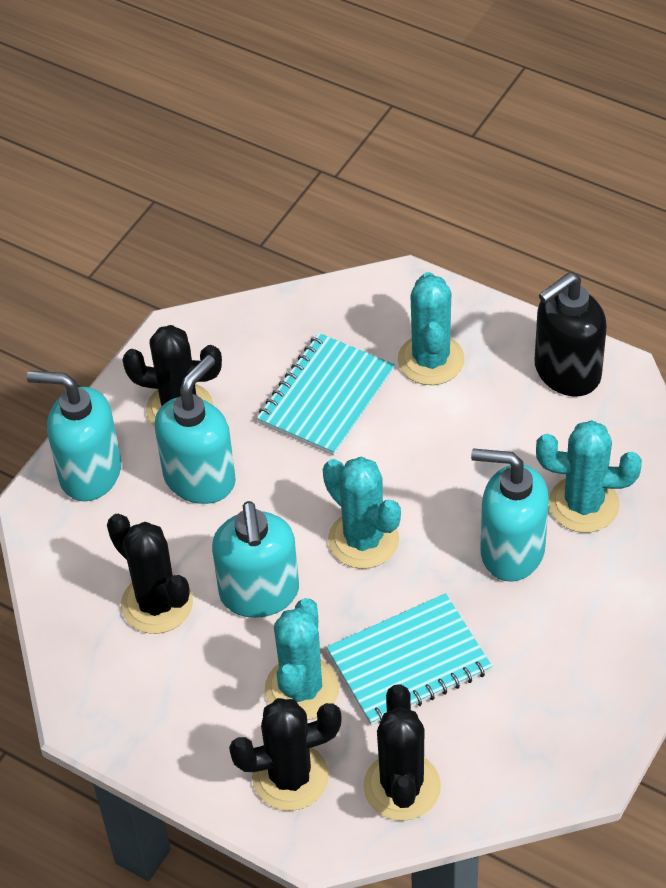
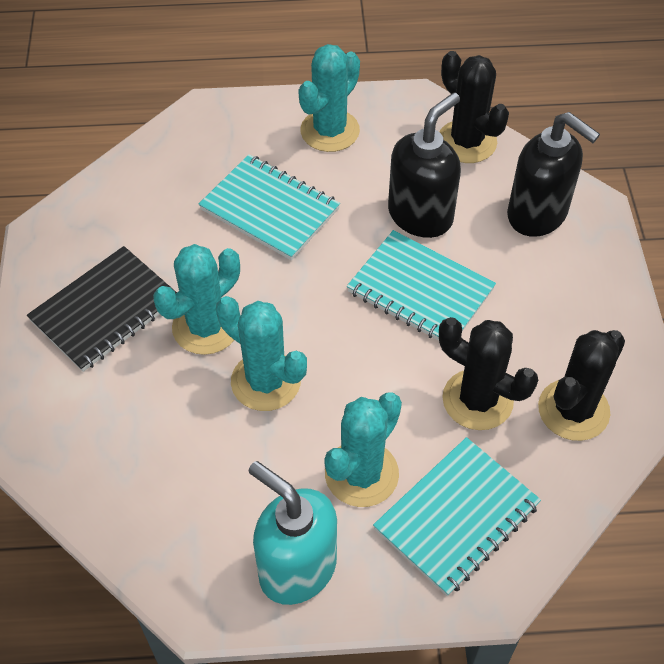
black cactus: 4 -> 3
black notebook: 0 -> 1
black soap dispenser: 1 -> 2
turquoise notebook: 2 -> 3
turquoise soap dispenser: 4 -> 1

